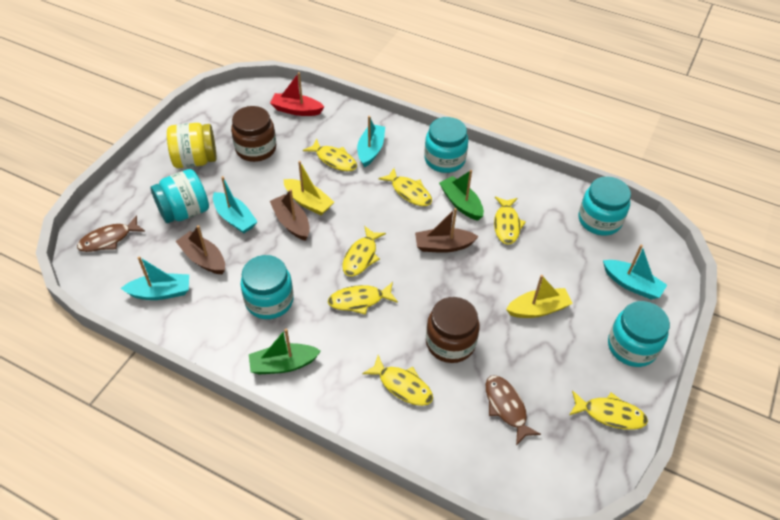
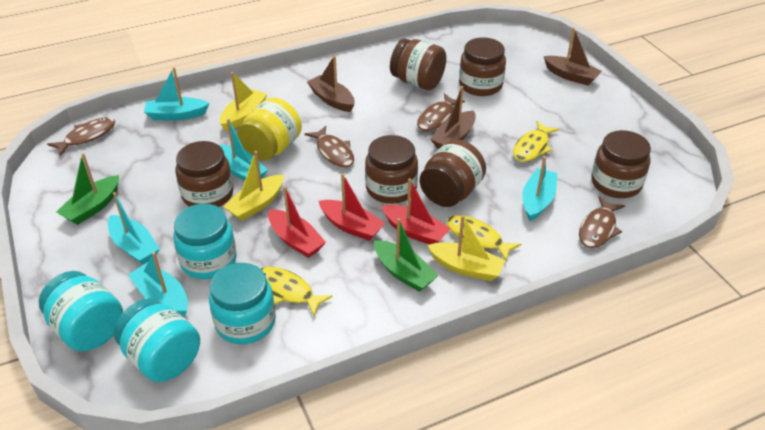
brown fish: 2 -> 4
brown jar: 2 -> 6
red boat: 1 -> 3
turquoise boat: 4 -> 5
turquoise jar: 5 -> 4
yellow boat: 2 -> 3
yellow fish: 7 -> 3

